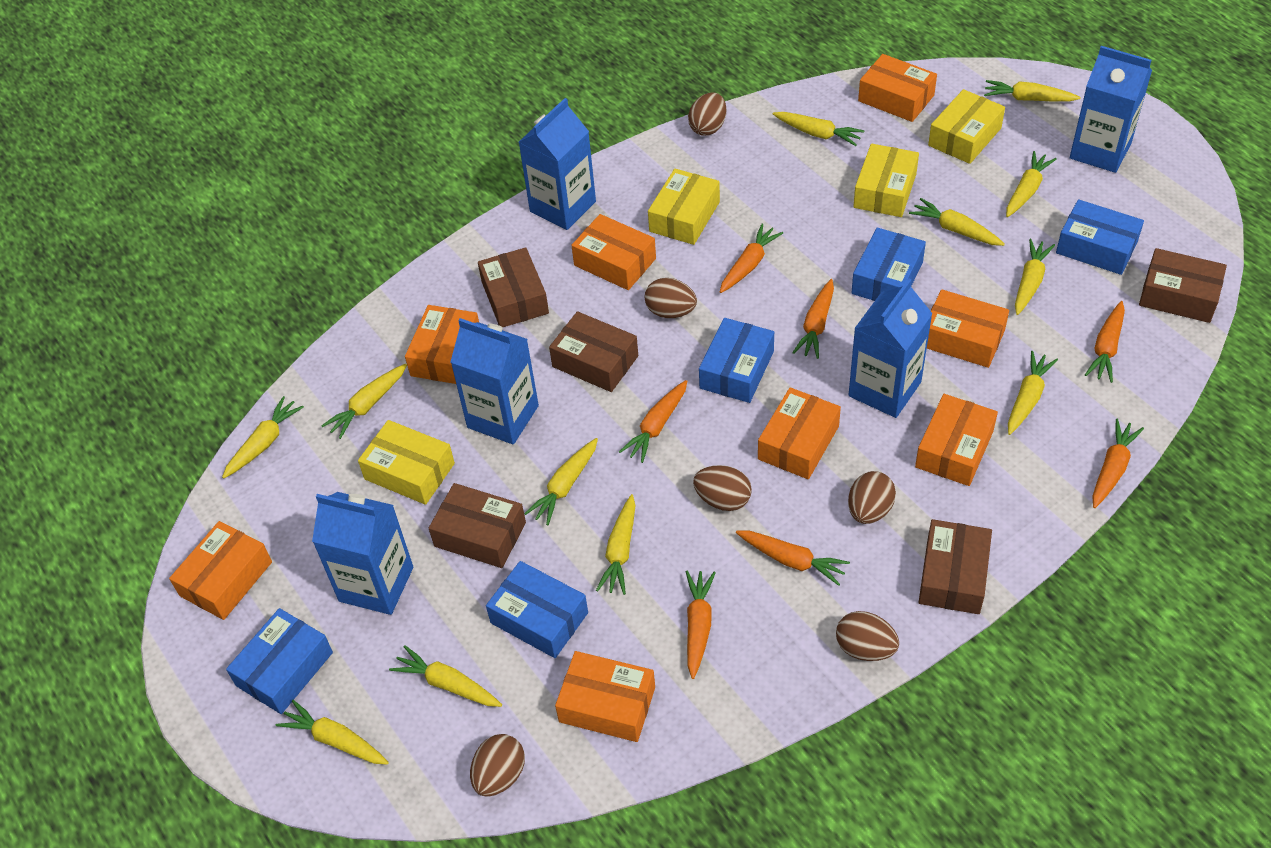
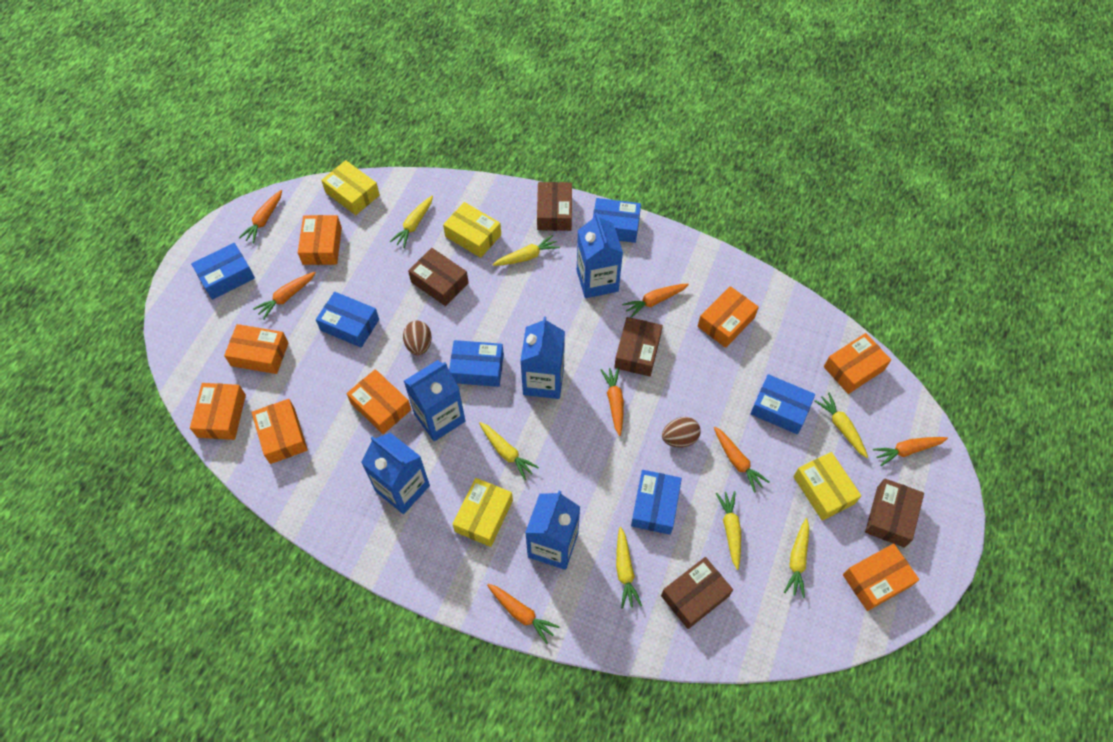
blue box: 5 -> 6
brown egg: 6 -> 2
yellow carrot: 12 -> 7

